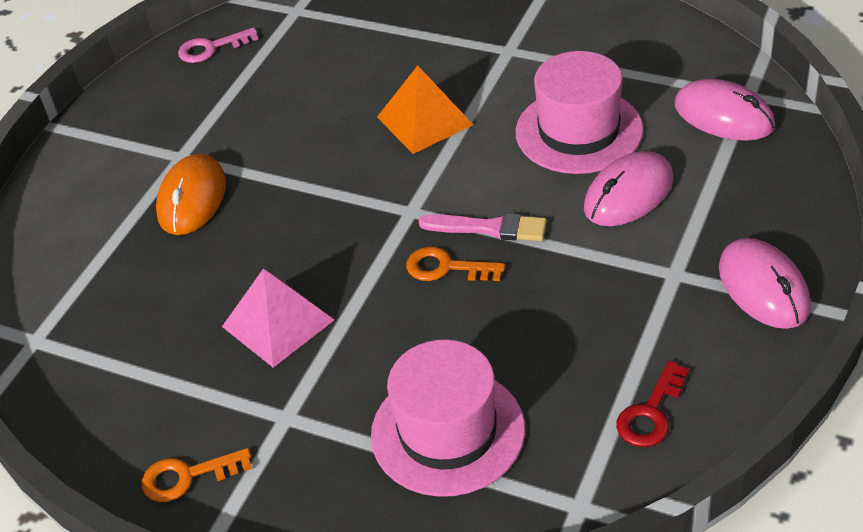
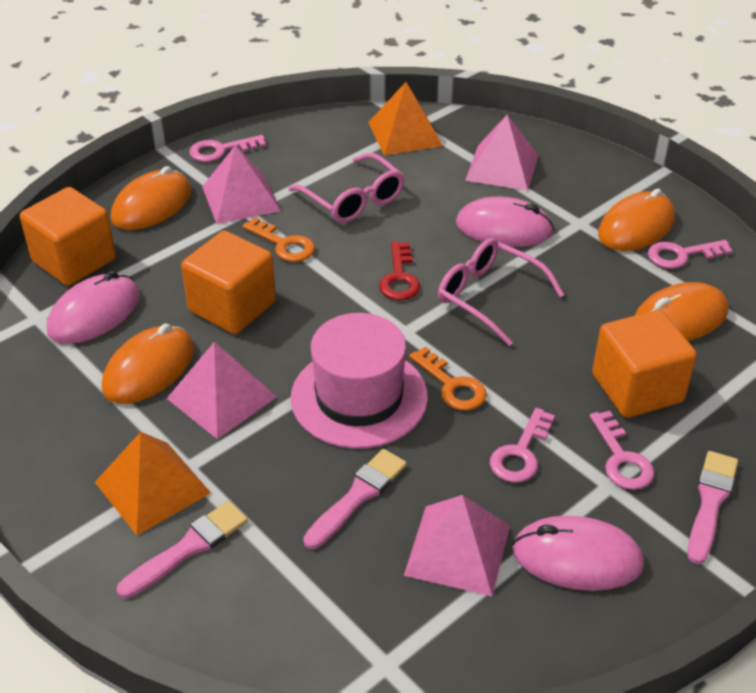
orange cube: 0 -> 3
orange mouse: 1 -> 4
orange pyramid: 1 -> 2
pink brush: 1 -> 3
pink glasses: 0 -> 2
pink hat: 2 -> 1
pink key: 1 -> 4
pink pyramid: 1 -> 4

